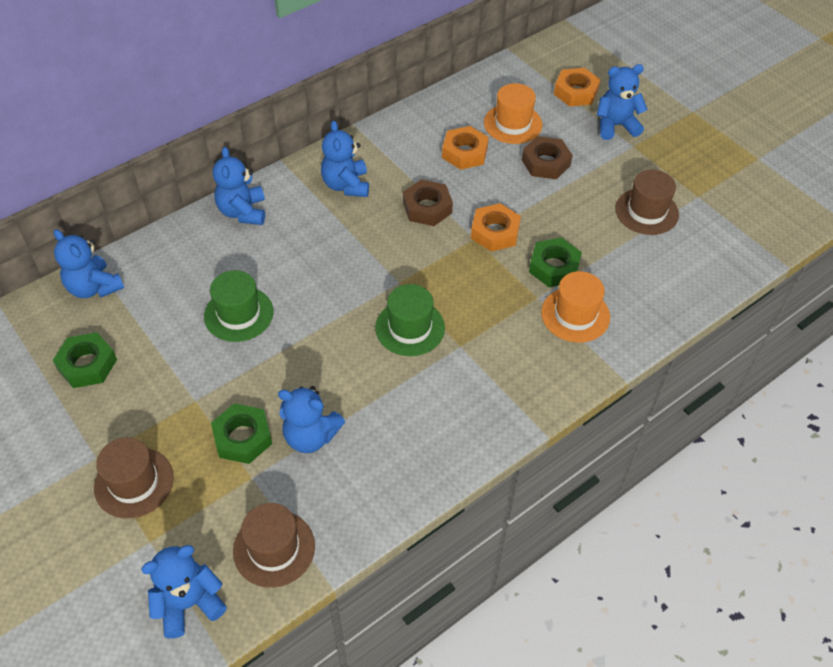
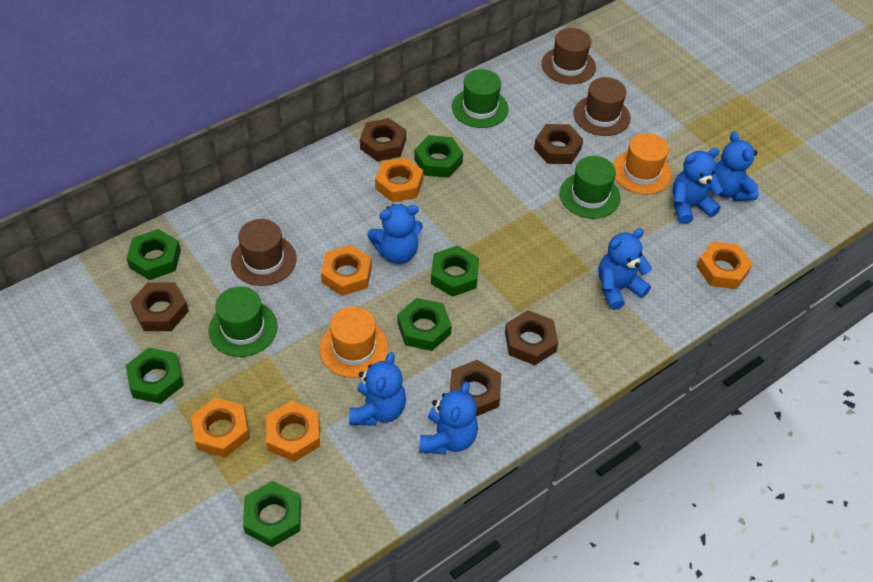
brown nut: 2 -> 5
green hat: 2 -> 3
green nut: 3 -> 6
orange nut: 3 -> 5

